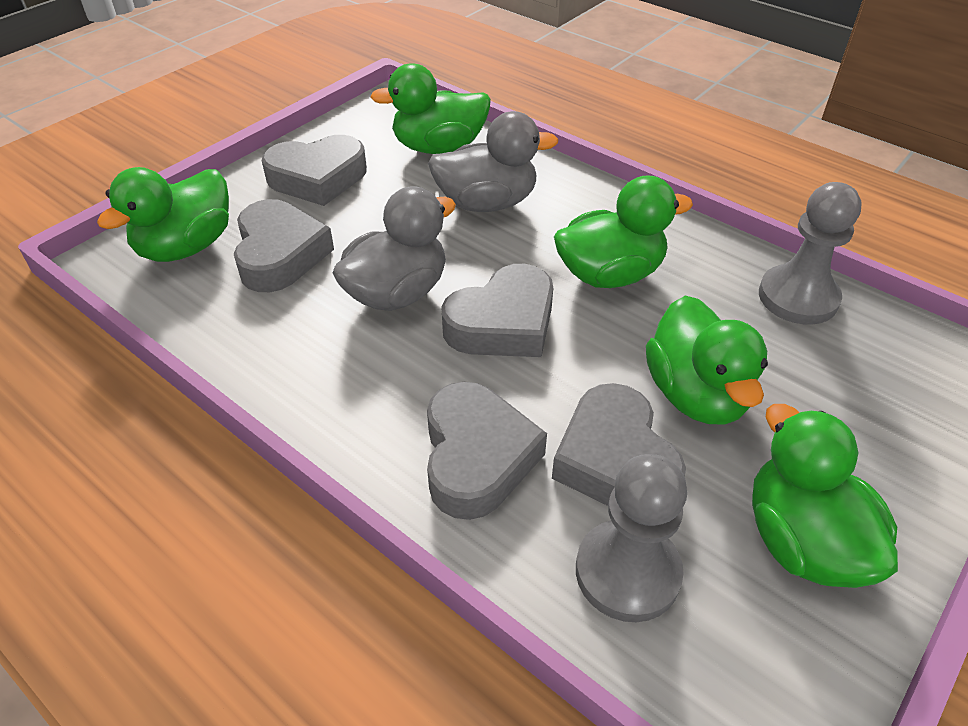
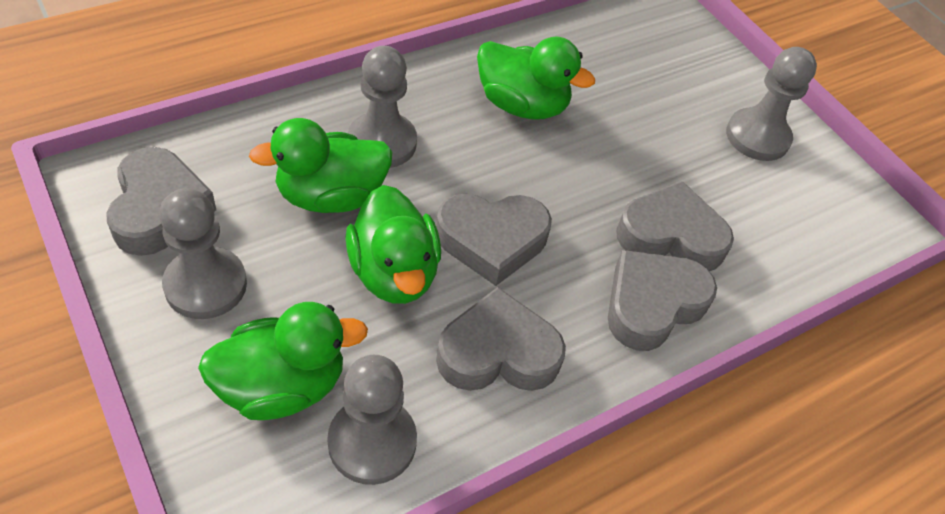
green duck: 5 -> 4
grey duck: 2 -> 0
grey pawn: 2 -> 4

